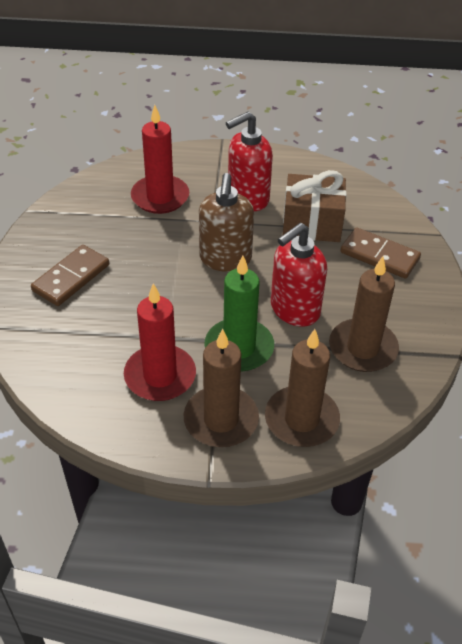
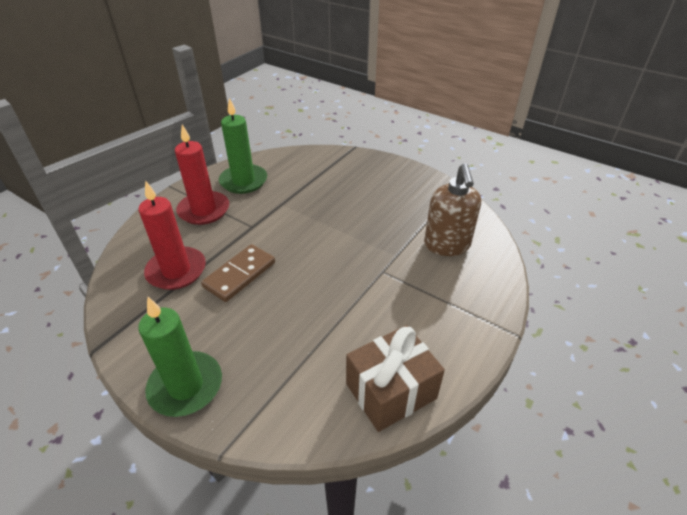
brown candle: 3 -> 0
brown domino: 2 -> 1
green candle: 1 -> 2
red soap dispenser: 2 -> 0

